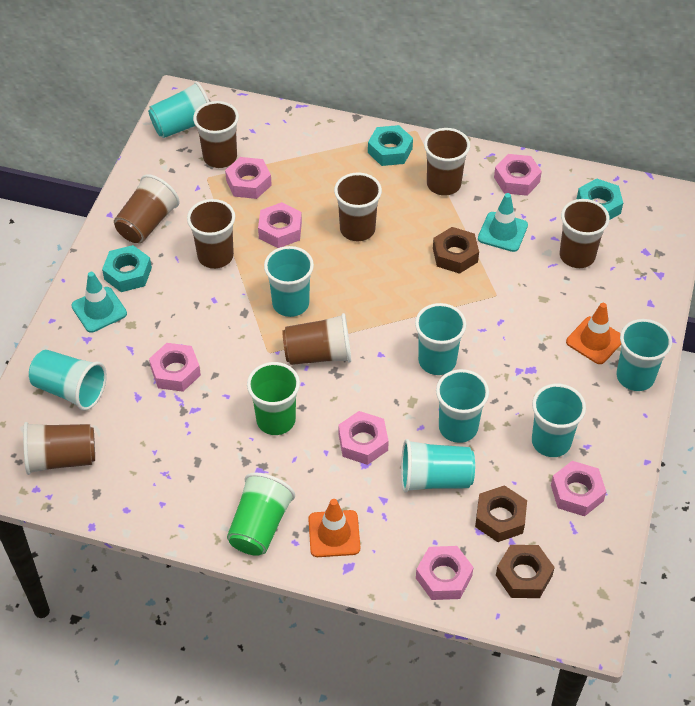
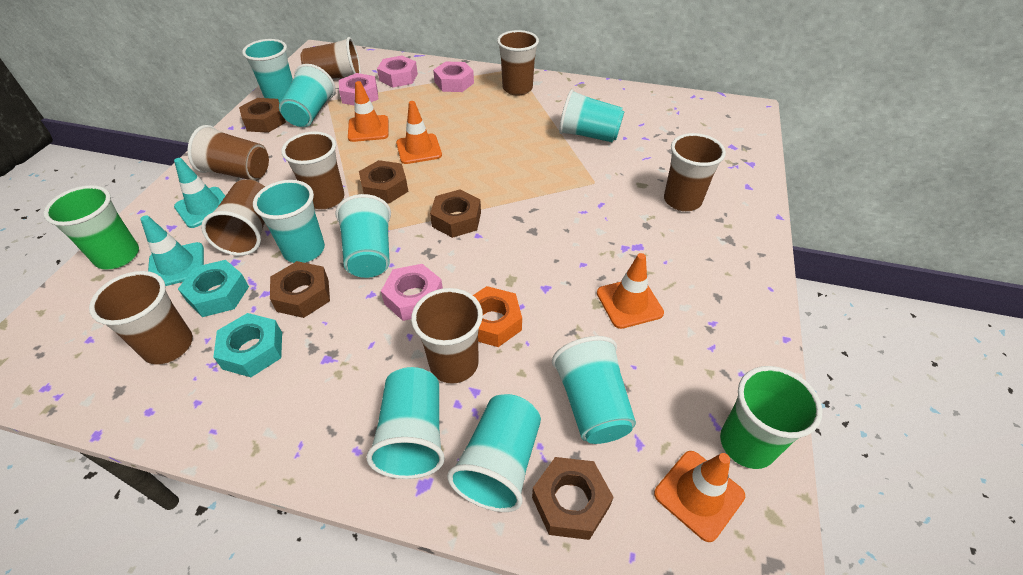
brown nut: 3 -> 5
orange nut: 0 -> 1
orange traffic cone: 2 -> 4
pink nut: 7 -> 4
turquoise nut: 3 -> 2

